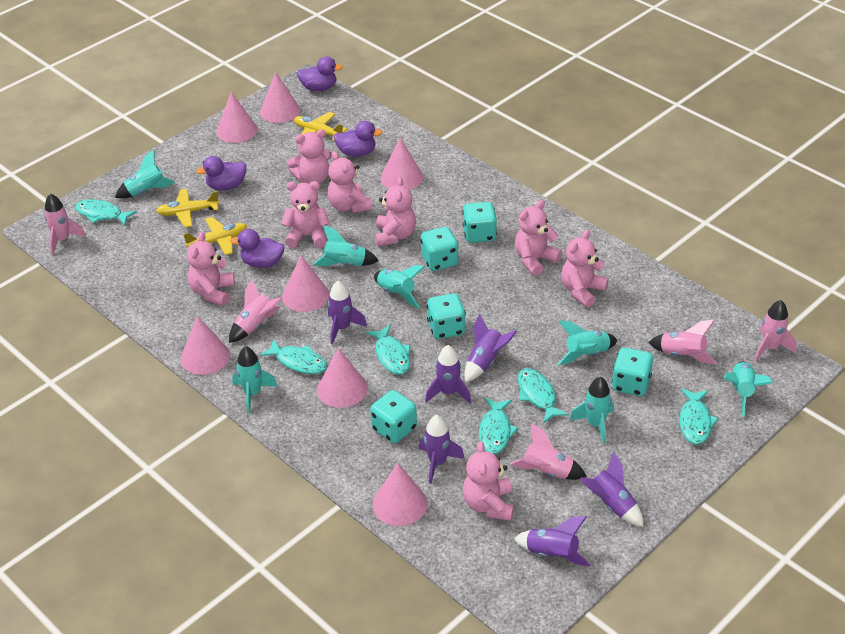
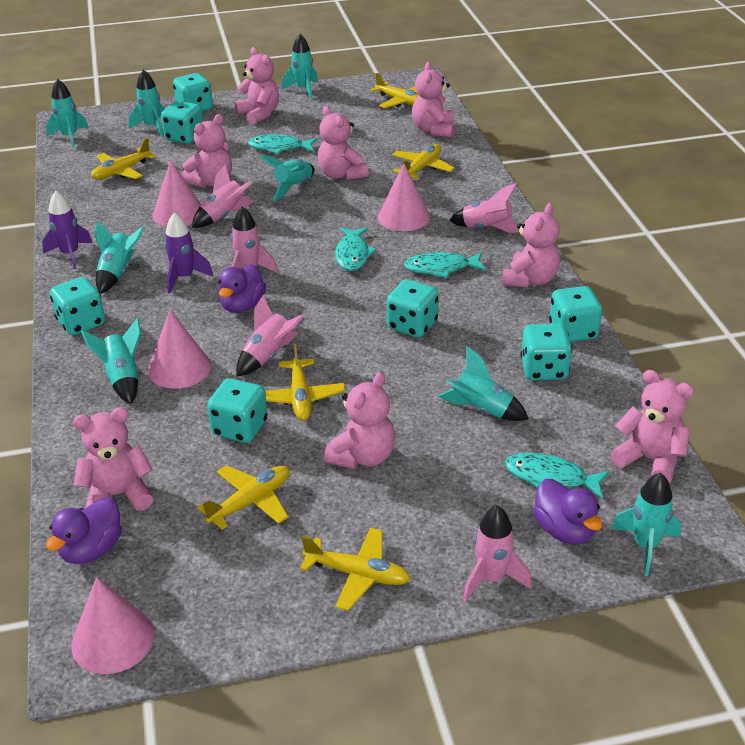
pink cone: 7 -> 4
purple duck: 4 -> 3
purple rocket: 6 -> 2
turquoise dice: 5 -> 7
turquoise fish: 6 -> 4
turquoise rocket: 7 -> 8
yellow plane: 3 -> 6

